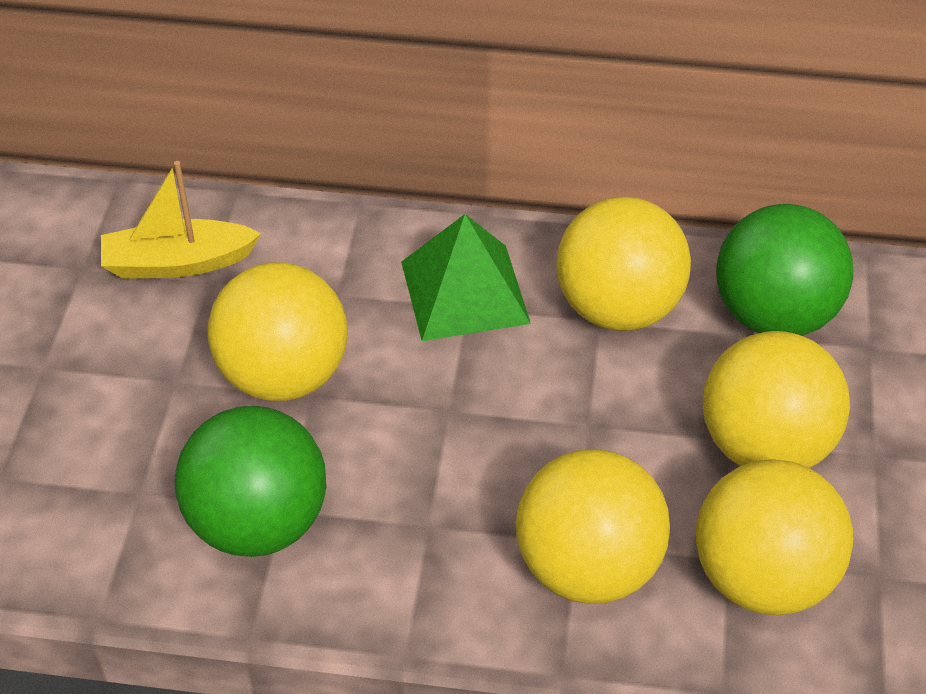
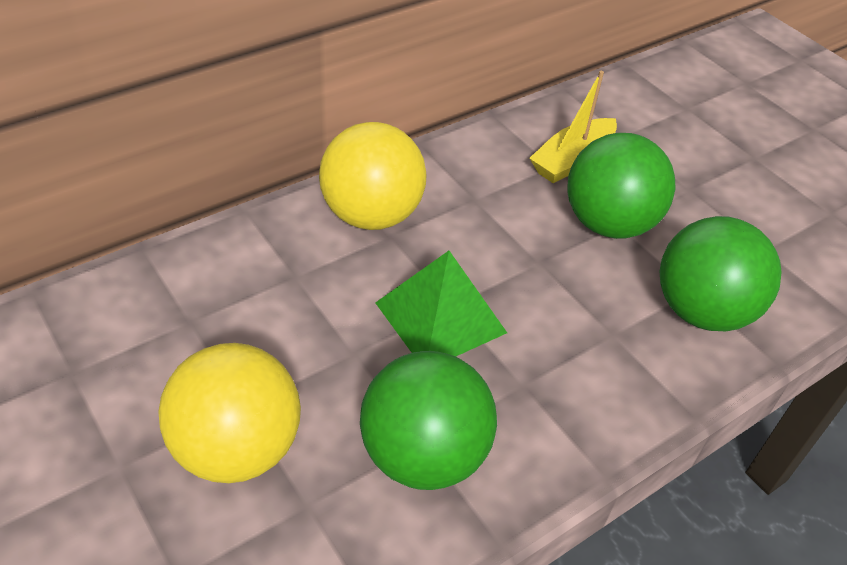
green ball: 2 -> 3
yellow ball: 5 -> 2

